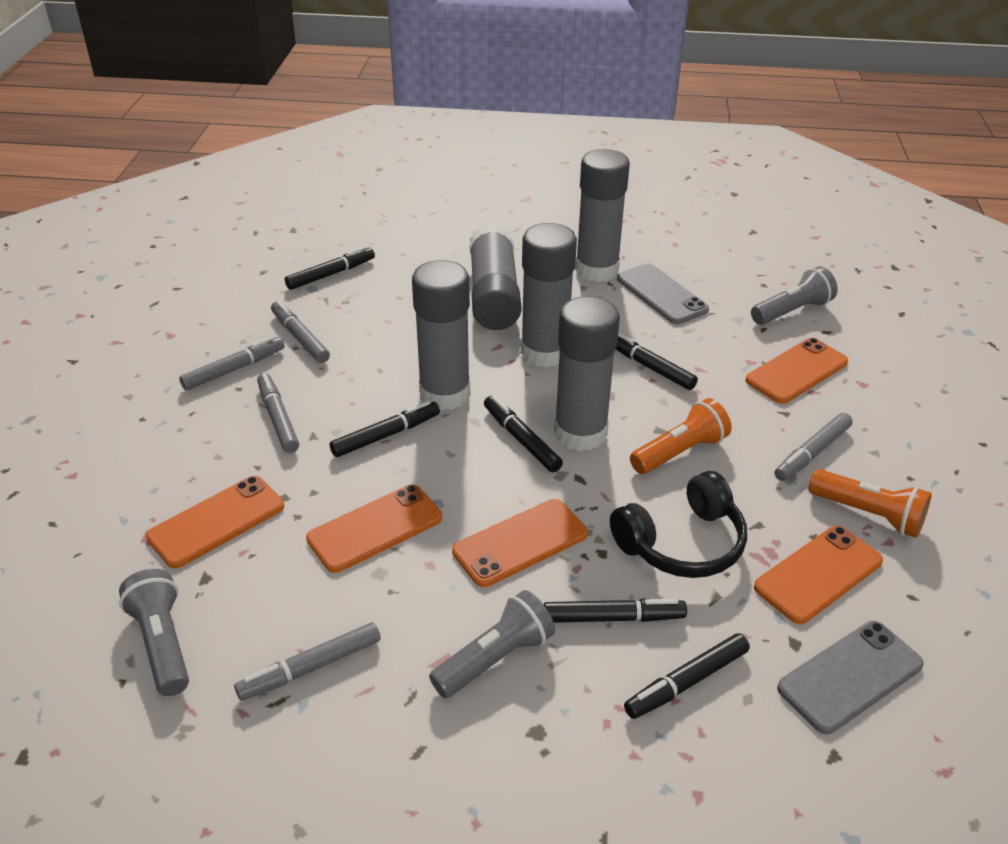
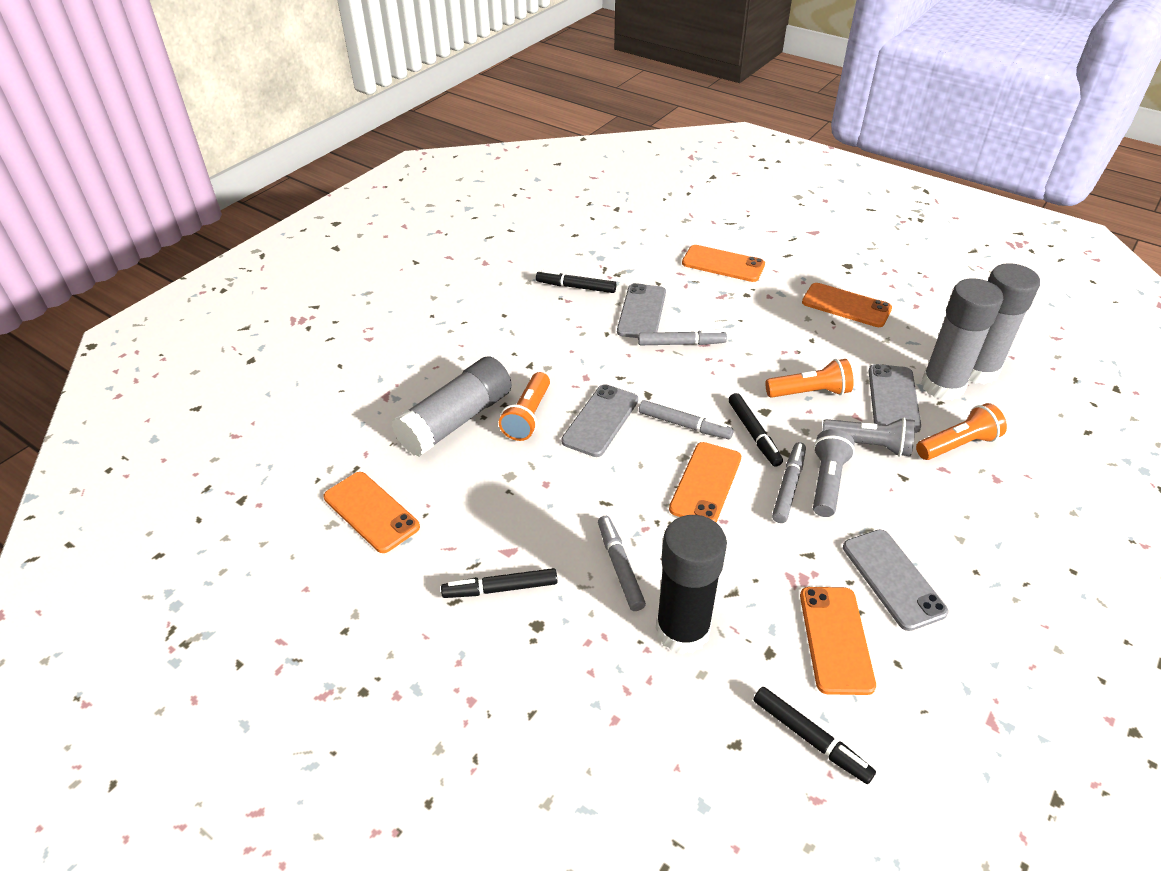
black glue stick: 0 -> 1
black headphones: 1 -> 0
black marker: 6 -> 4
grey flashlight: 3 -> 2
grey glue stick: 5 -> 3
grey marker: 5 -> 4
grey phone: 2 -> 4
orange flashlight: 2 -> 3

